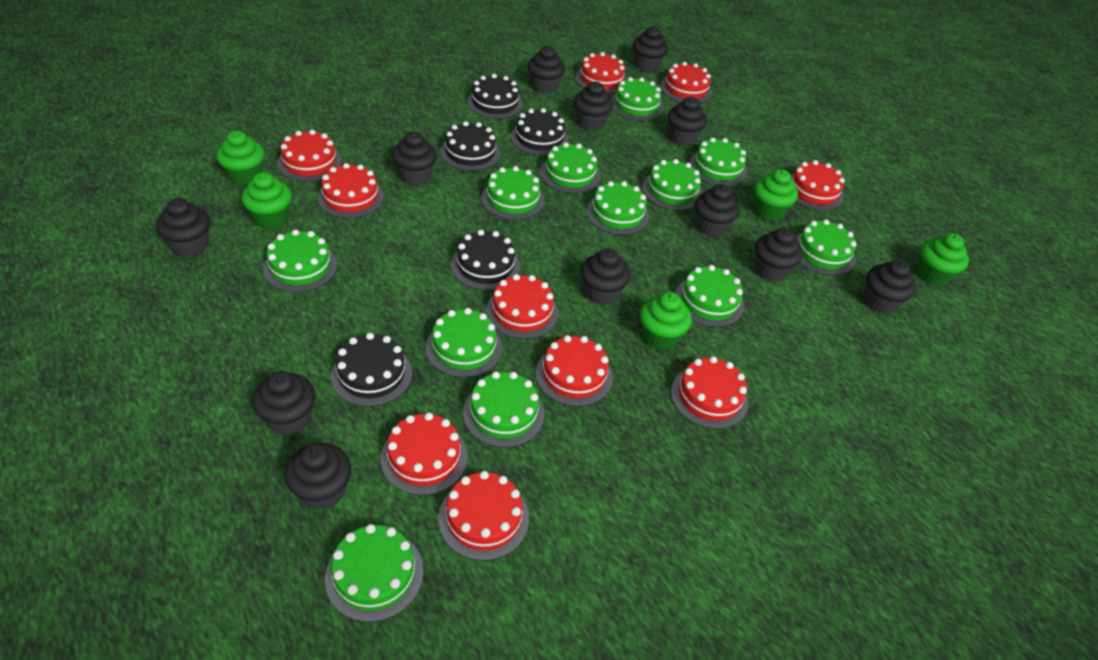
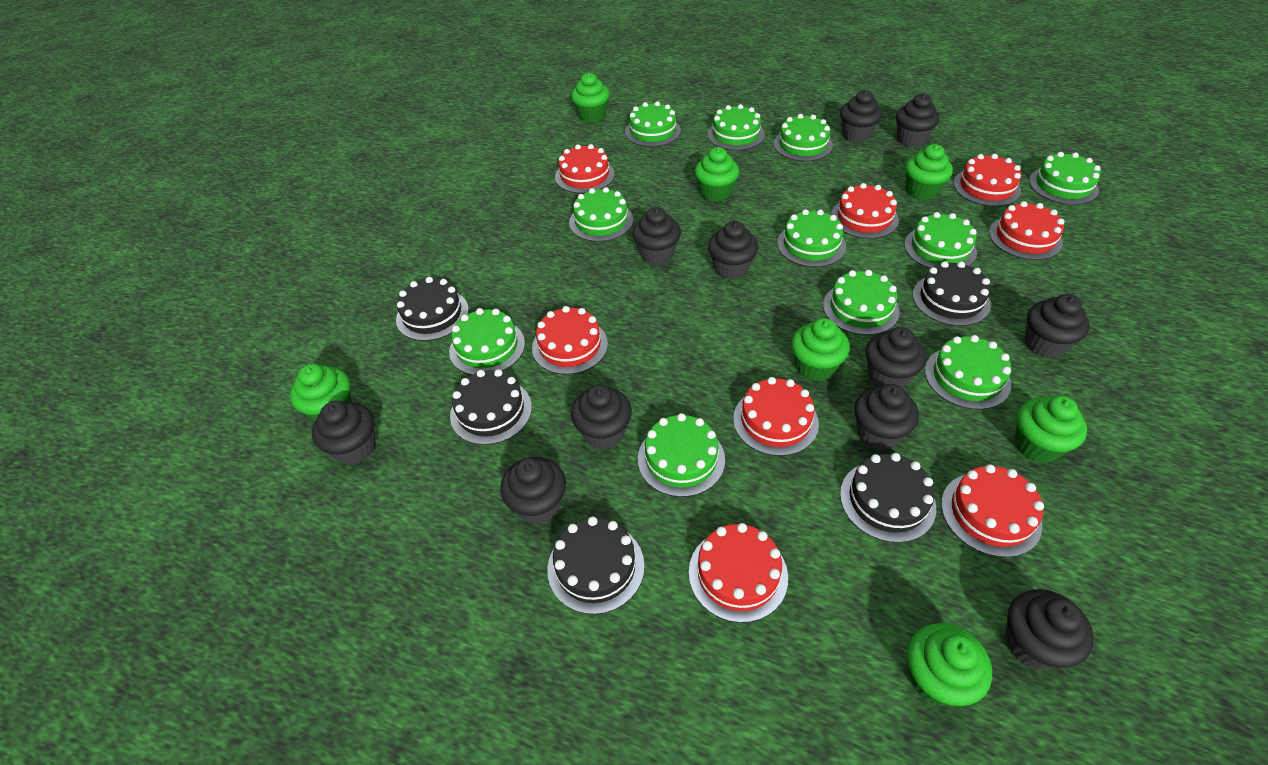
black cupcake: 12 -> 11
green cake: 12 -> 11
green cupcake: 5 -> 7
red cake: 10 -> 8

